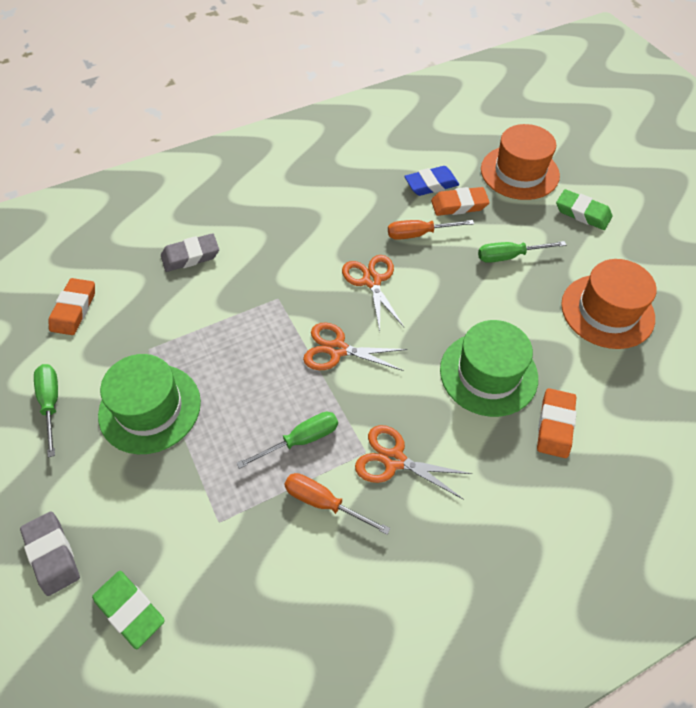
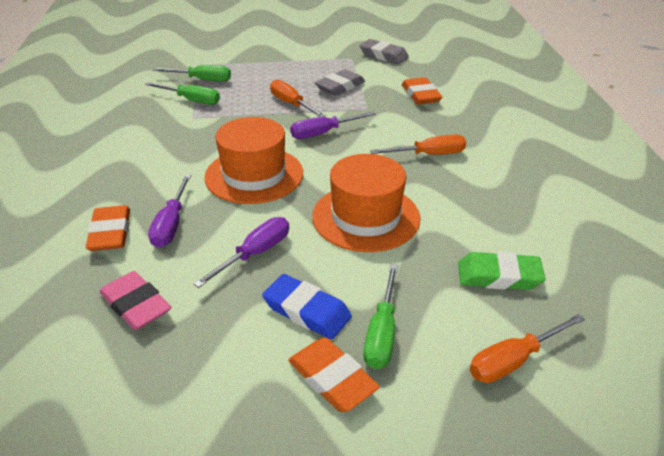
green eraser: 2 -> 1
green hat: 2 -> 0
orange scissors: 3 -> 0
orange screwdriver: 2 -> 3
pink eraser: 0 -> 1
purple screwdriver: 0 -> 3

